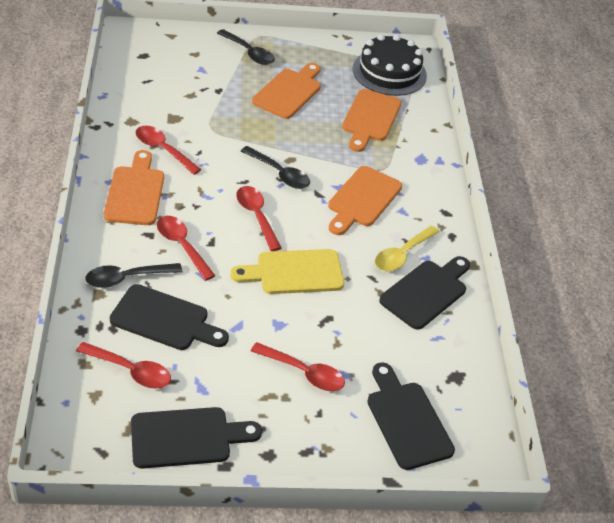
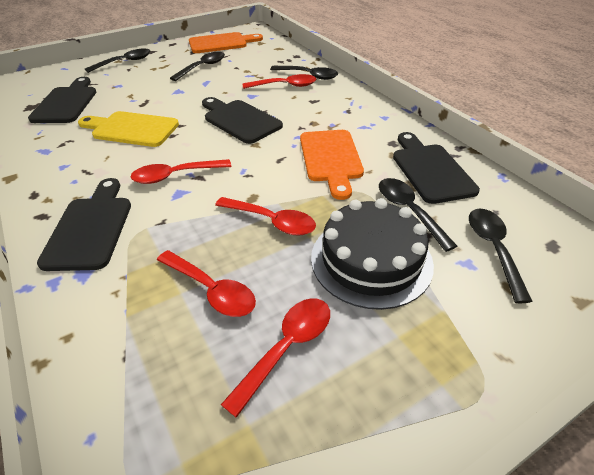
black spoon: 3 -> 5
orange cutting board: 4 -> 2
yellow spoon: 1 -> 0

